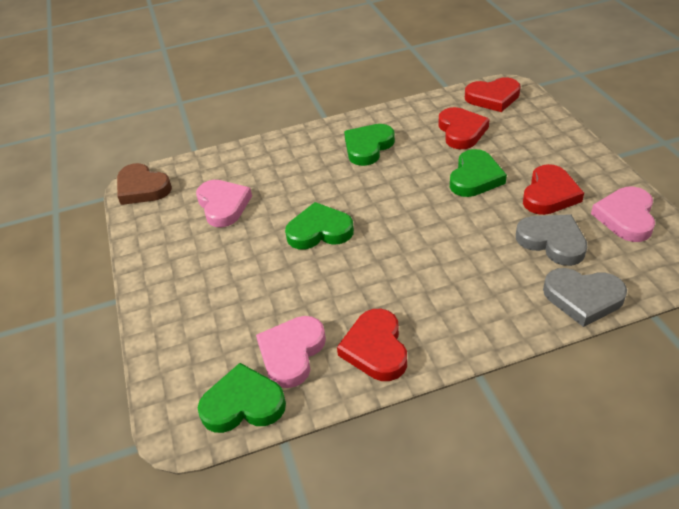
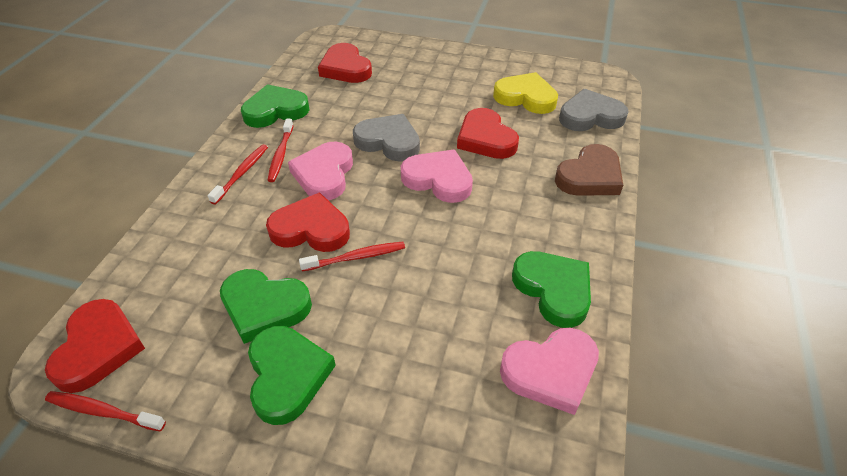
red toothbrush: 0 -> 4
yellow heart: 0 -> 1

